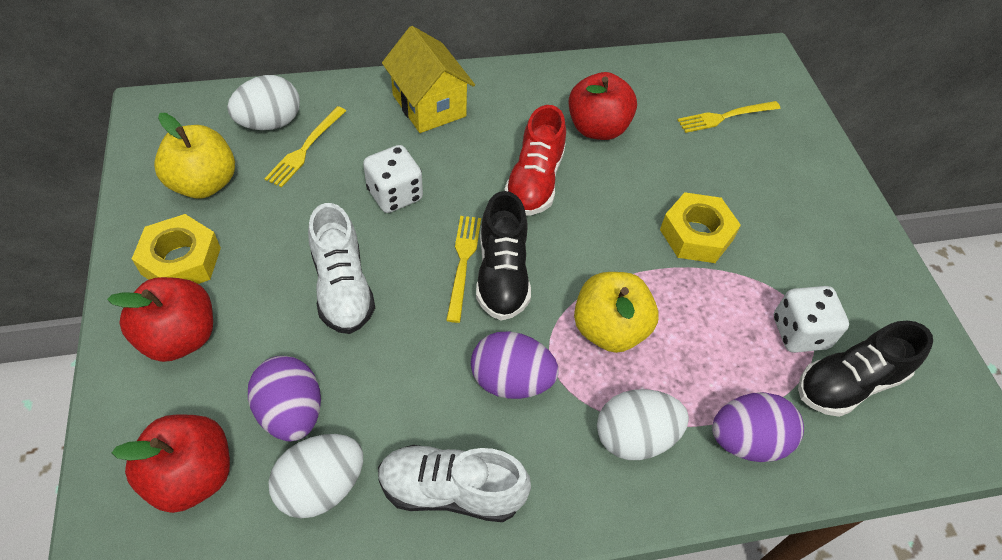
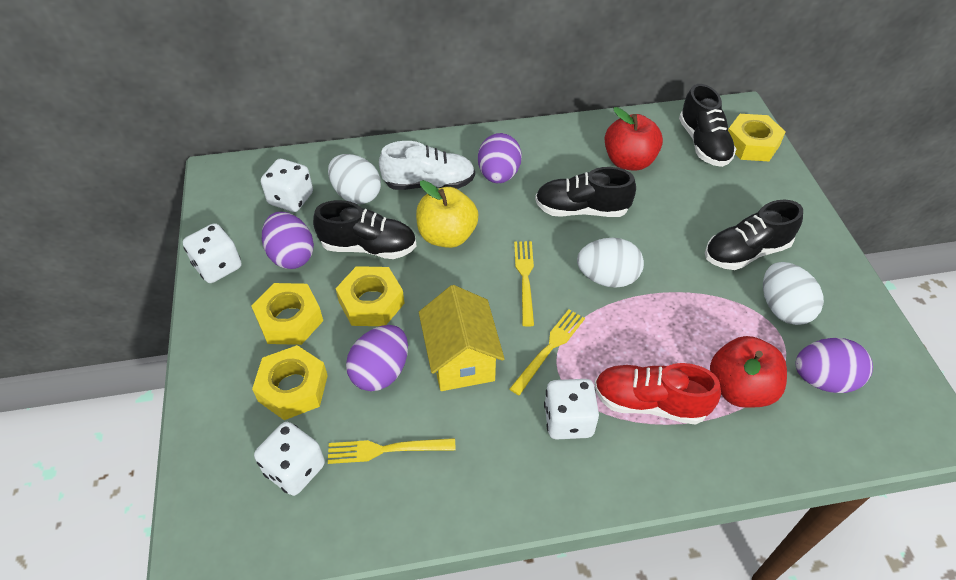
black shoe: 2 -> 4
purple egg: 3 -> 4
red apple: 3 -> 2
white dice: 2 -> 4
white shoe: 2 -> 1
yellow apple: 2 -> 1
yellow nut: 2 -> 4

